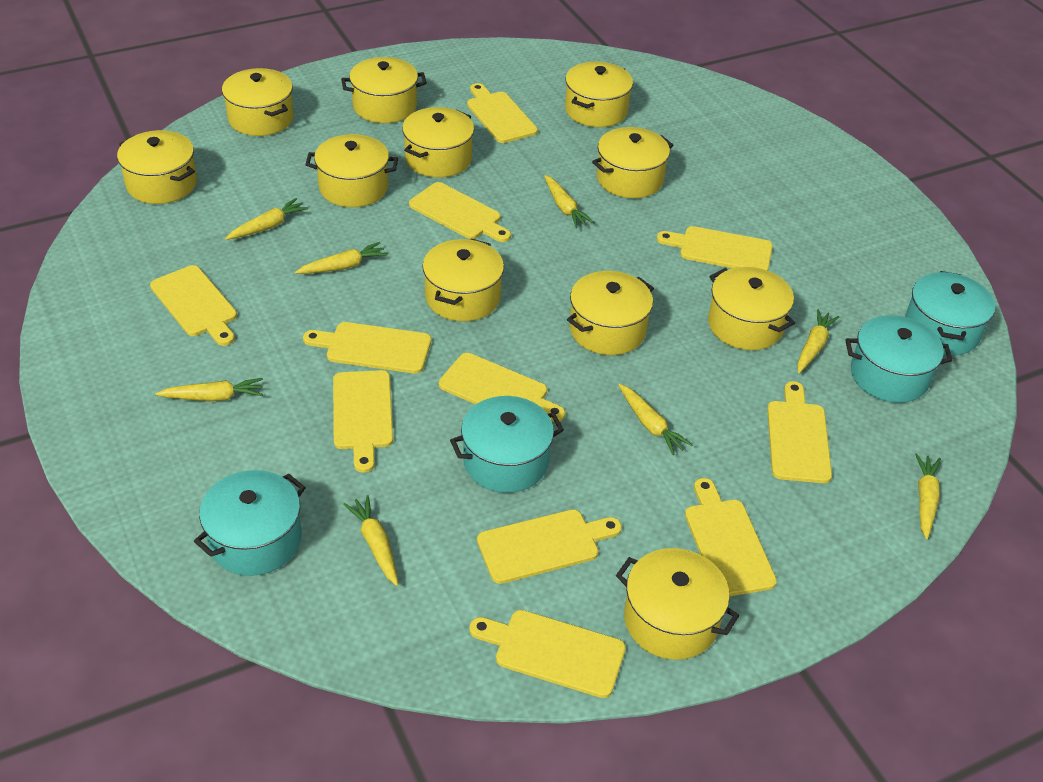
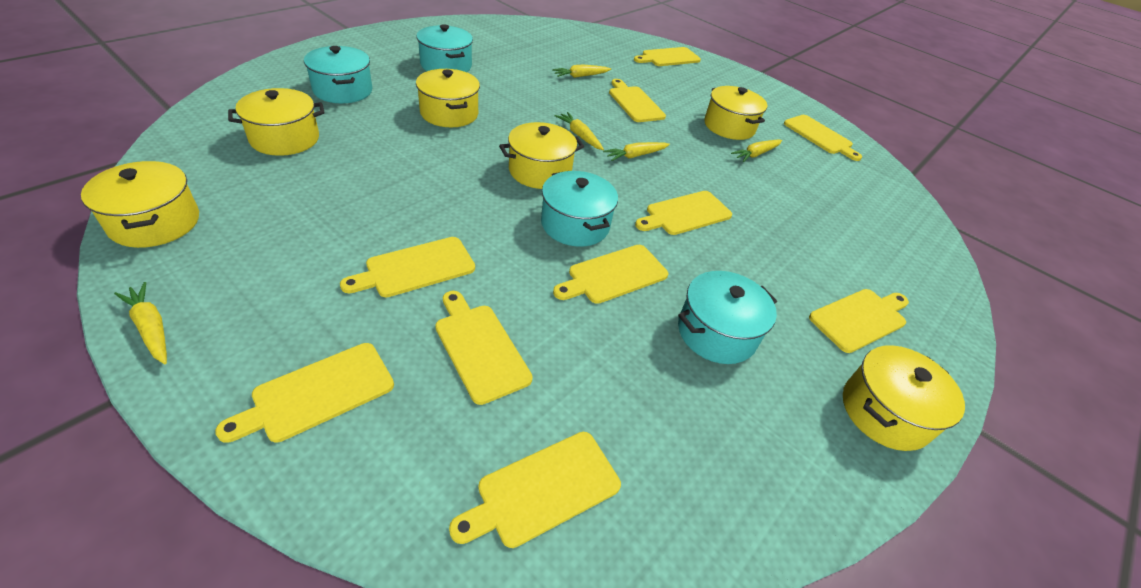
yellow carrot: 8 -> 5
yellow cutting board: 11 -> 10
yellow pot: 11 -> 6

